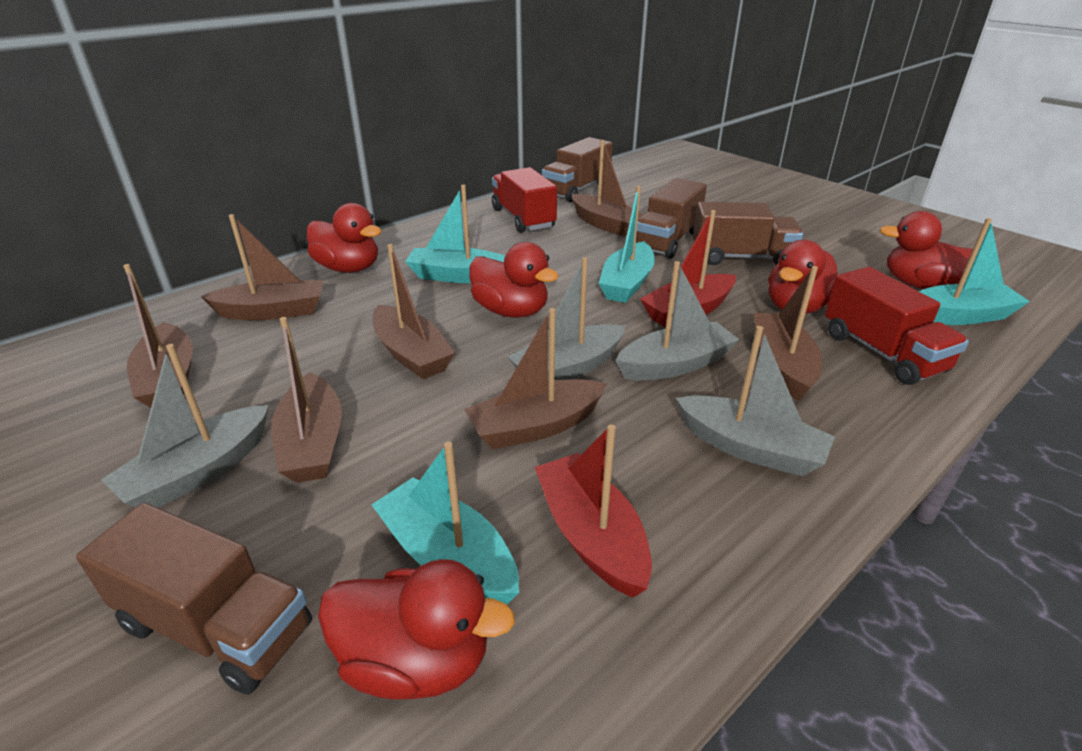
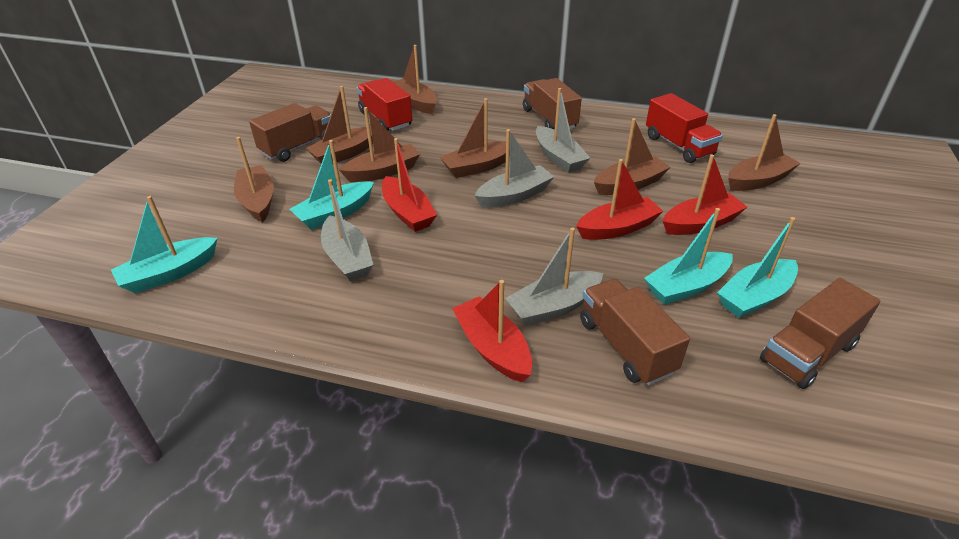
red boat: 2 -> 4
red duck: 5 -> 0

